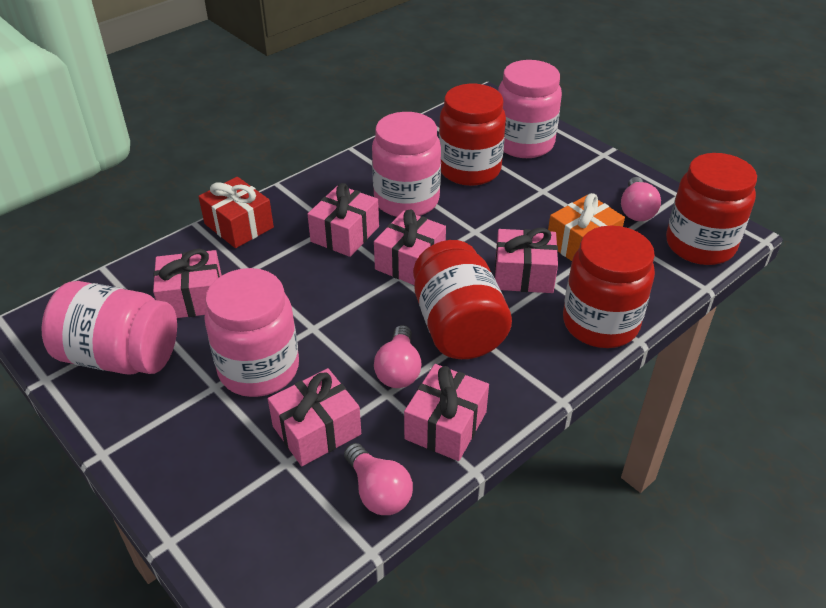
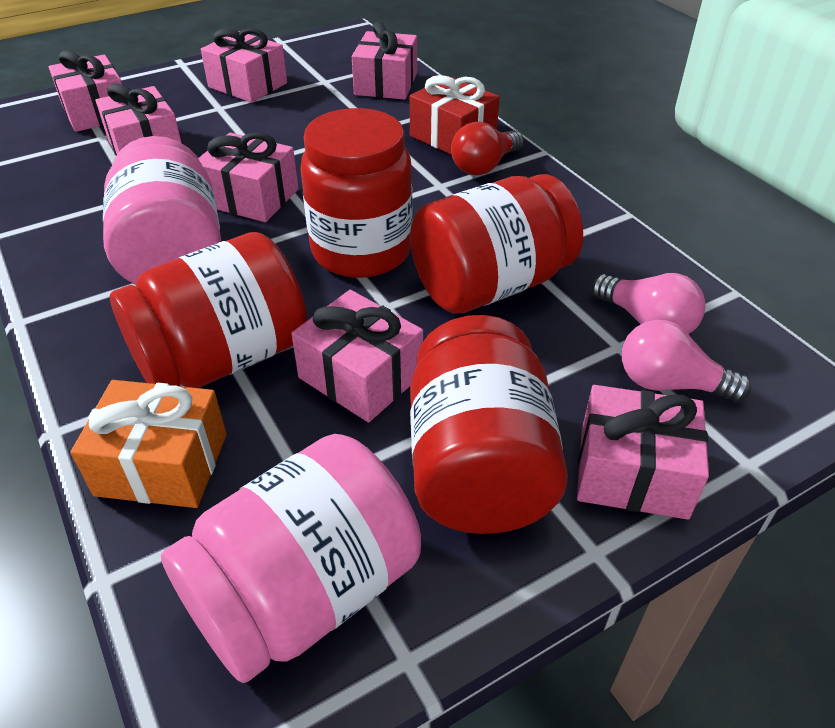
pink gift: 6 -> 7
pink jar: 4 -> 2
pink light bulb: 3 -> 2
red light bulb: 0 -> 1

